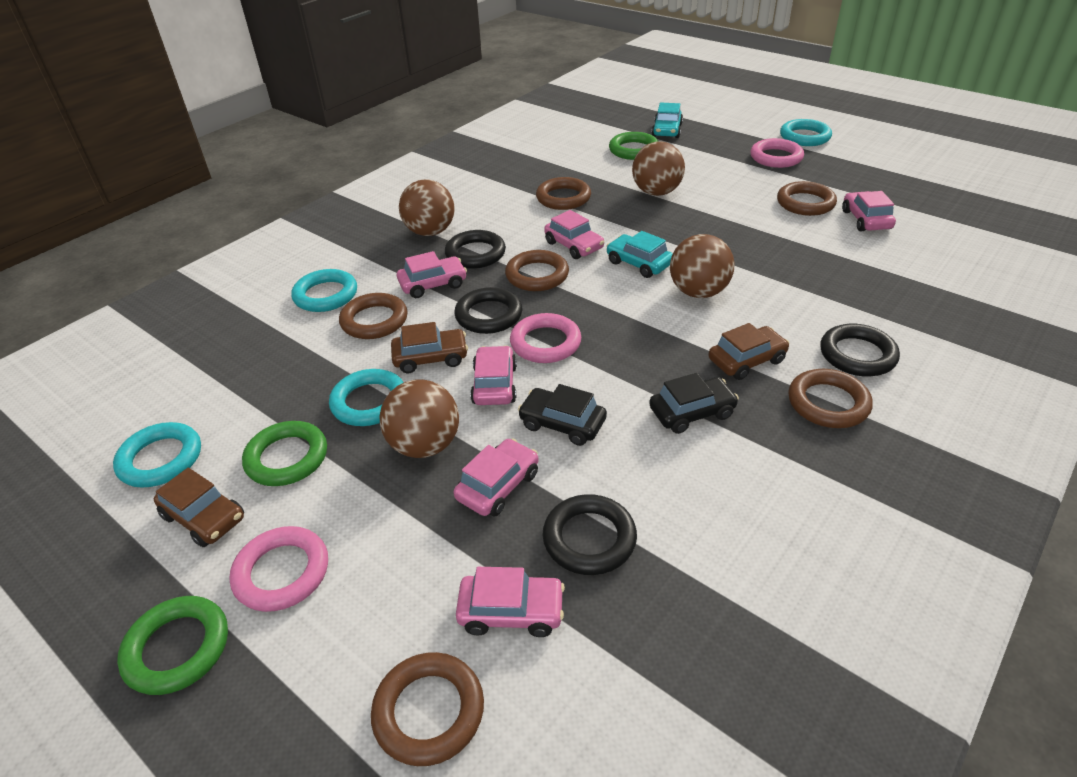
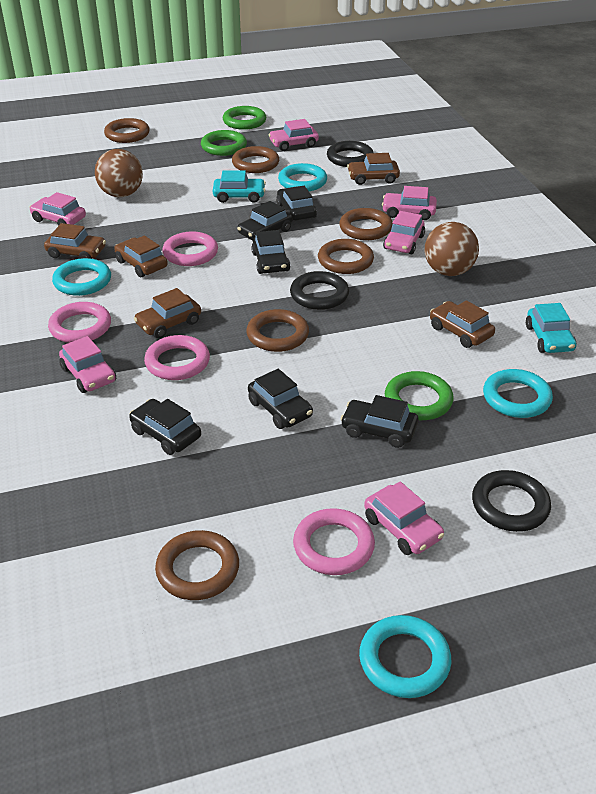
black car: 2 -> 6
black ring: 4 -> 3
brown ball: 4 -> 2
brown car: 3 -> 5
pink ring: 3 -> 4

